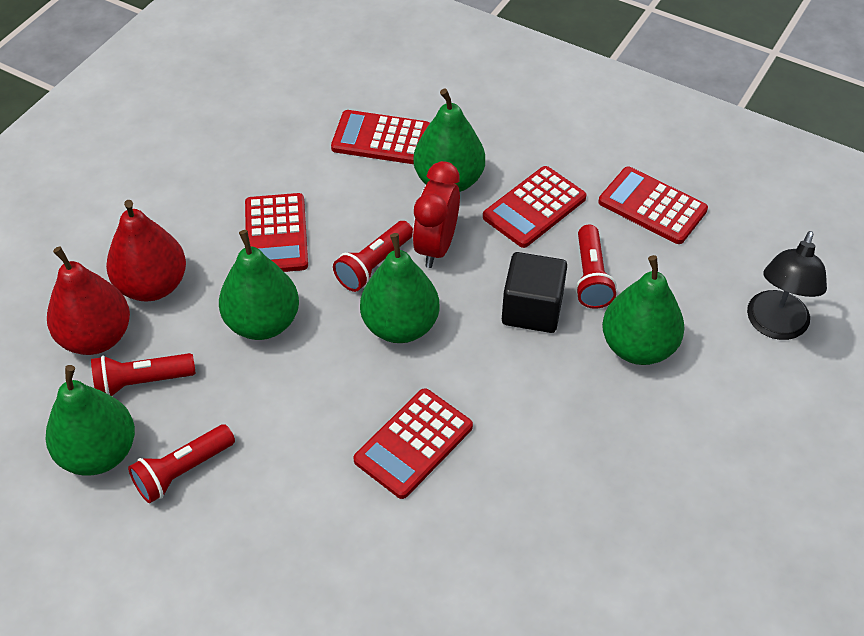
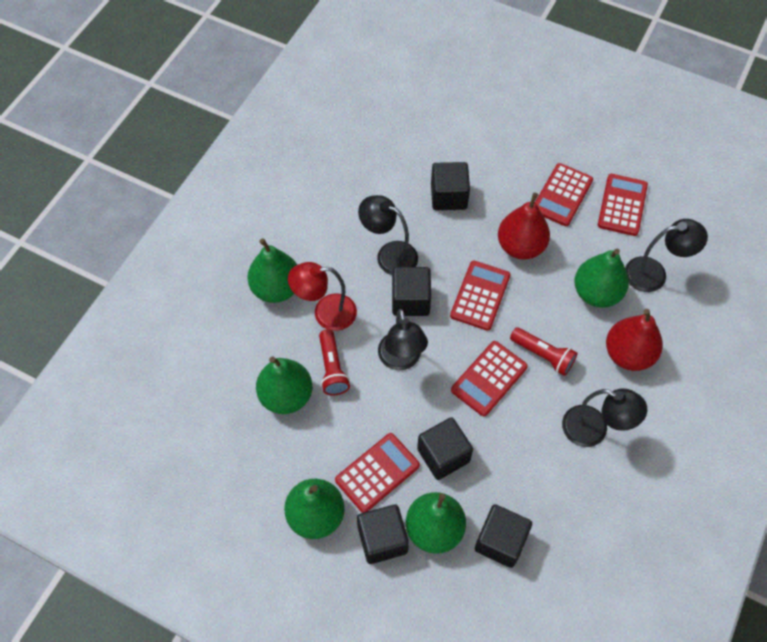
black cube: 1 -> 5
black lamp: 1 -> 4
red clock: 1 -> 0
red flashlight: 4 -> 2
red lamp: 0 -> 1

